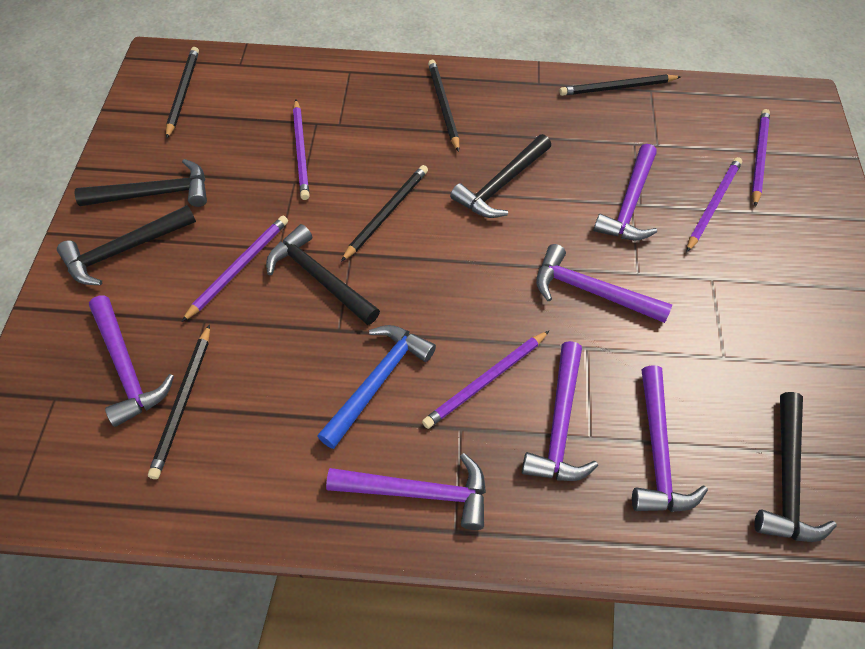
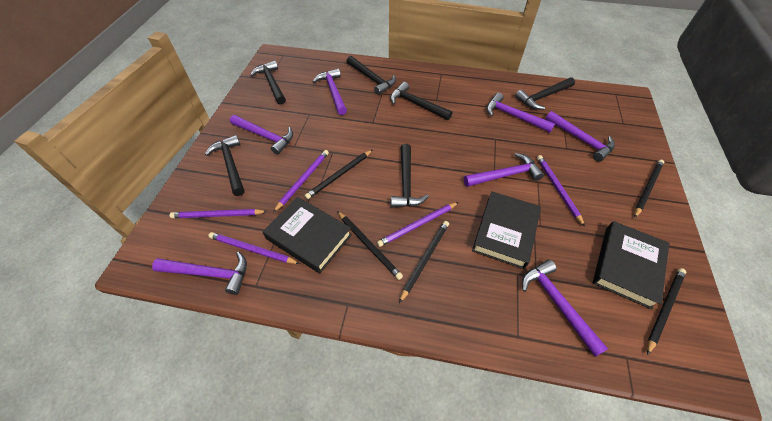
black book: 0 -> 3
black hammer: 5 -> 6
blue hammer: 1 -> 0
purple hammer: 6 -> 7

